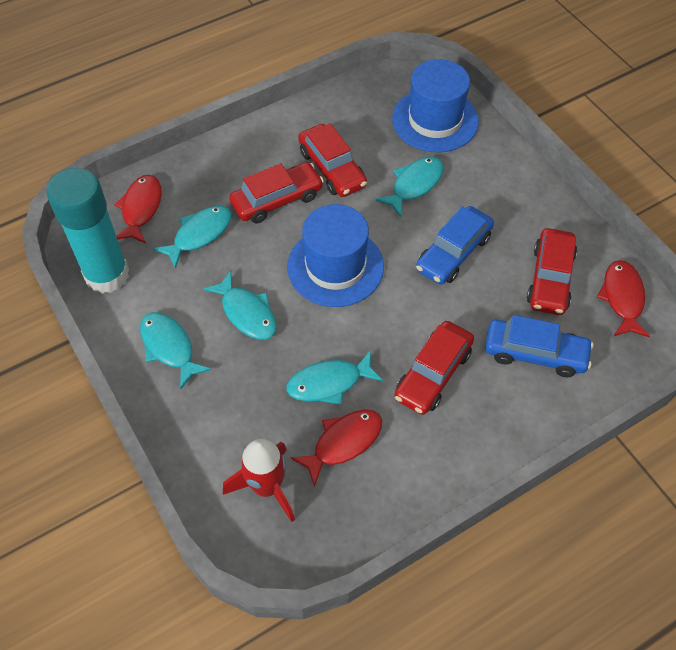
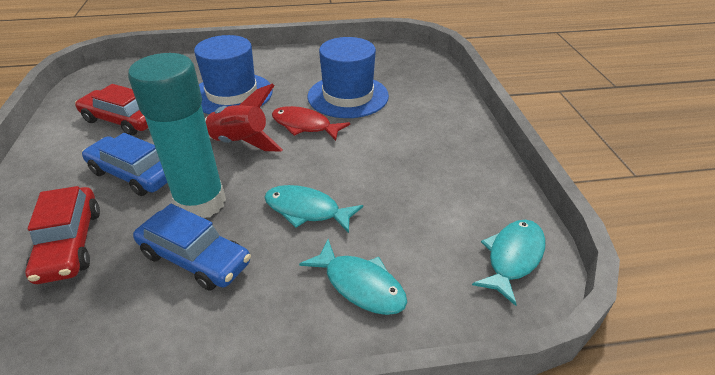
red car: 4 -> 2
red fish: 3 -> 1
turquoise fish: 5 -> 3

